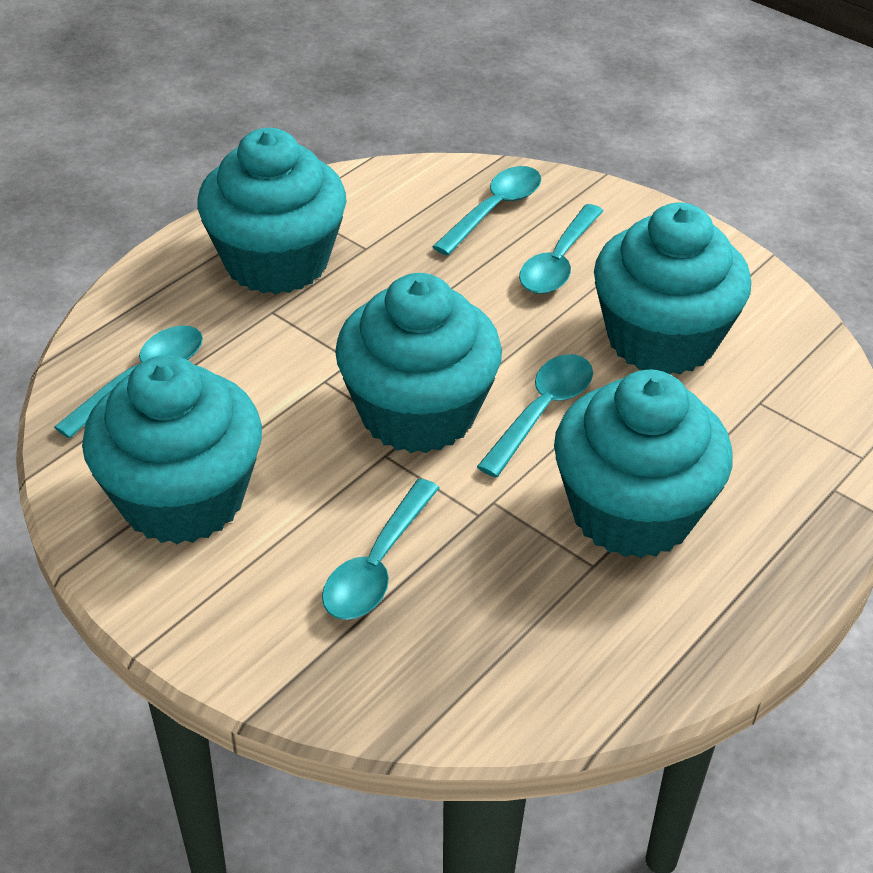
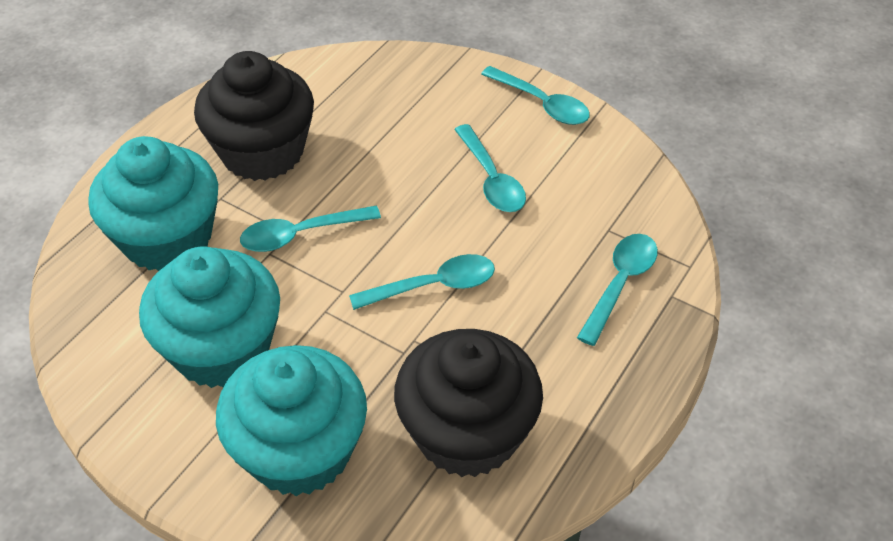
black cupcake: 0 -> 2
turquoise cupcake: 5 -> 3

